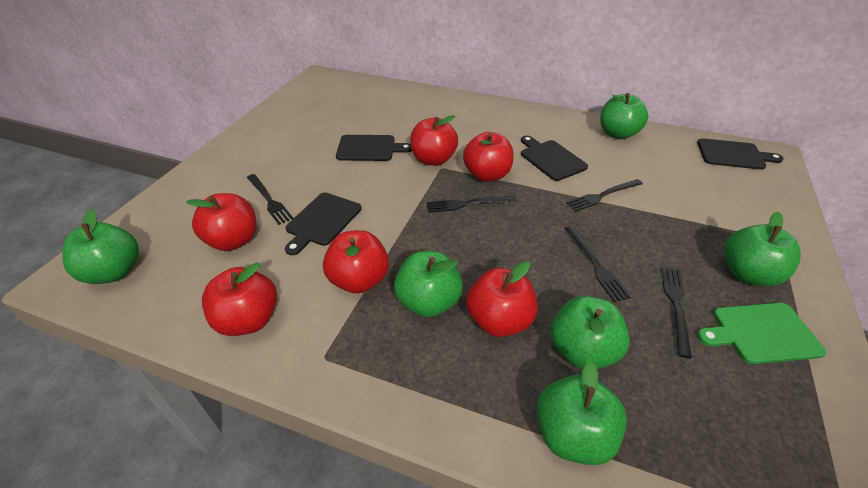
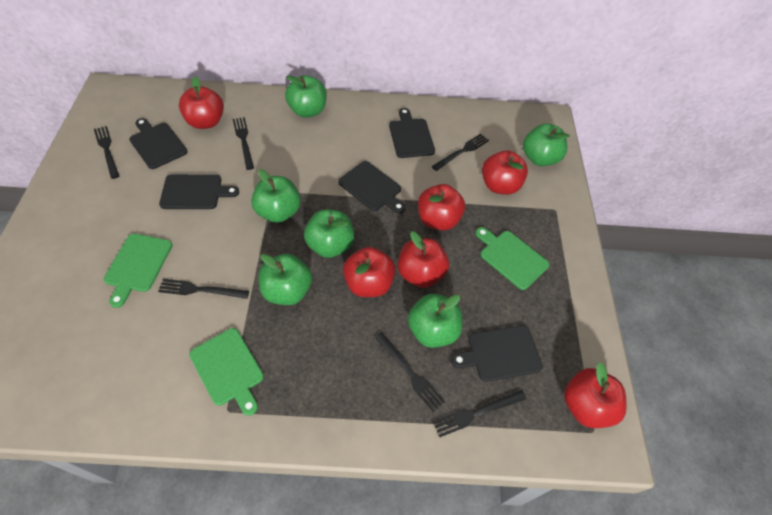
black cutting board: 4 -> 5
black fork: 5 -> 6
green cutting board: 1 -> 3

